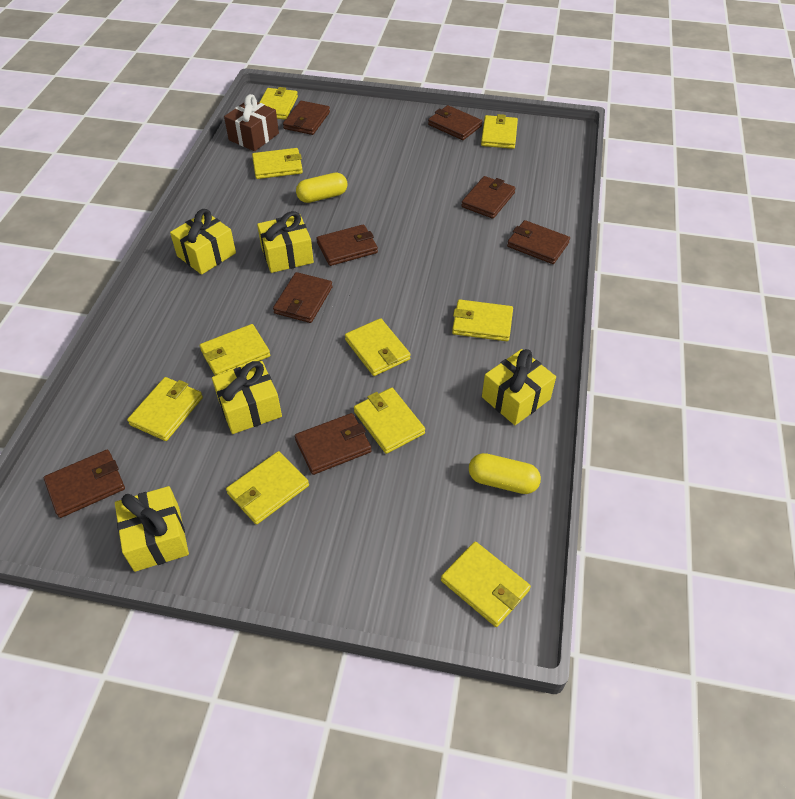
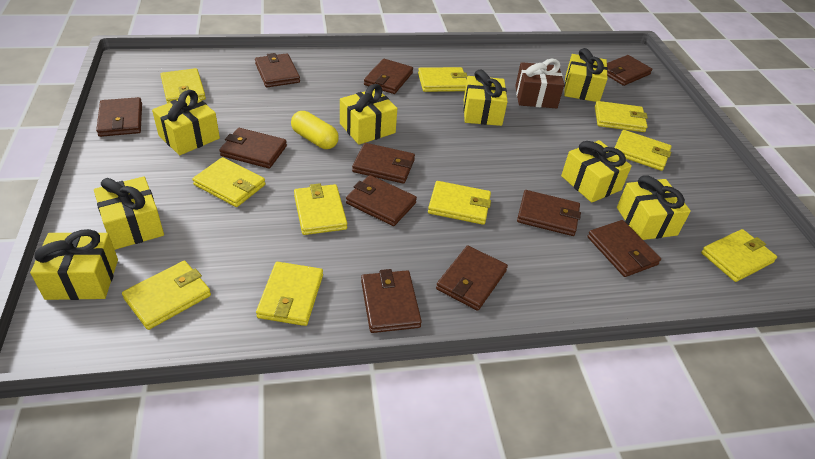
brown wallet: 8 -> 11
yellow capsule: 2 -> 1
yellow gift: 5 -> 8

